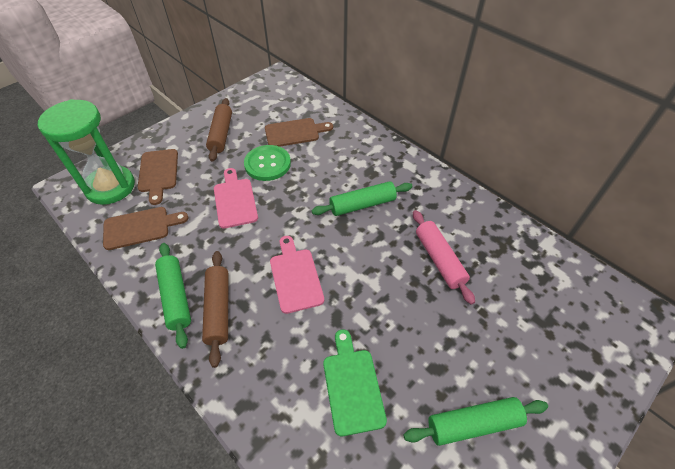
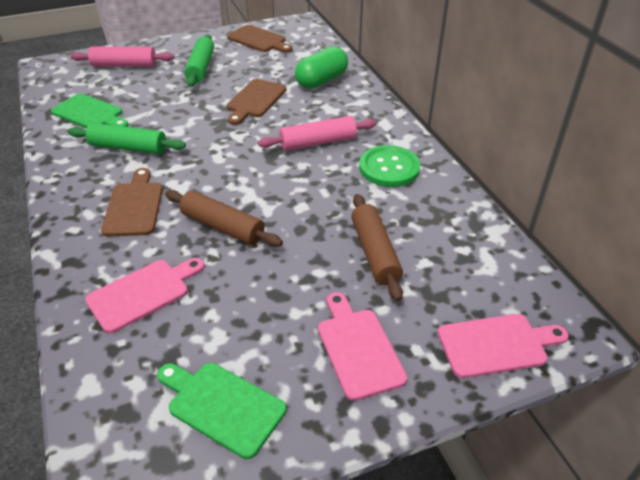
green capsule: 0 -> 1
green cutting board: 1 -> 2
green hourglass: 1 -> 0
green rolling pin: 3 -> 2
pink cutting board: 2 -> 3
pink rolling pin: 1 -> 2

